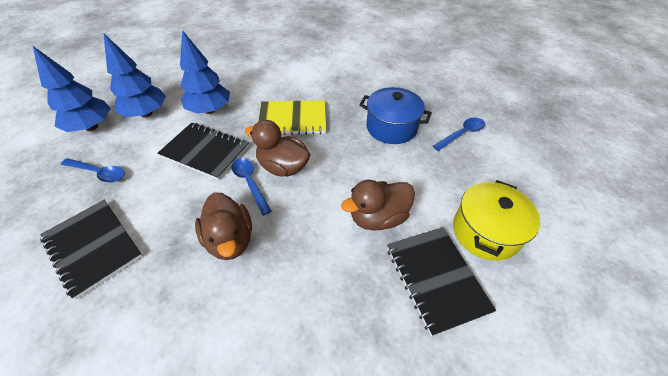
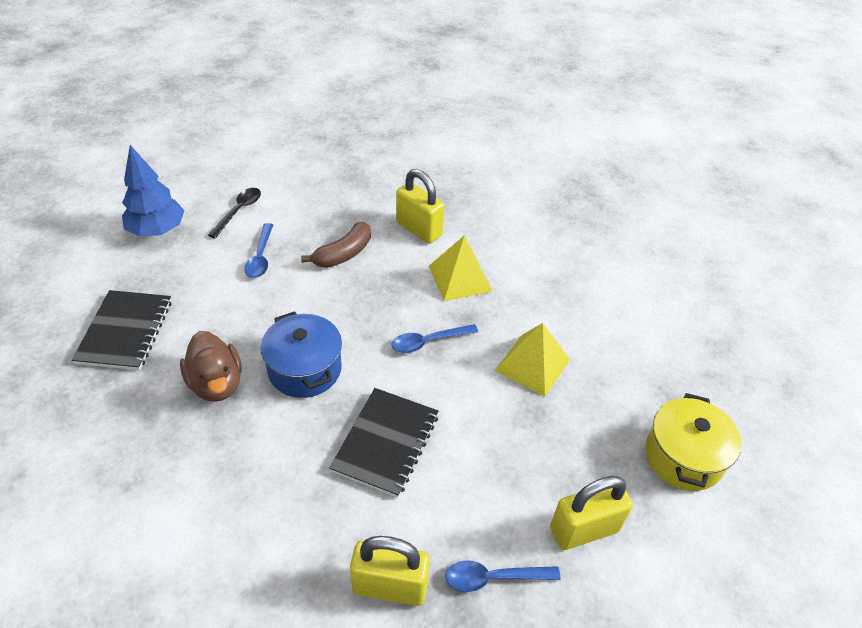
black notebook: 3 -> 2
black spoon: 0 -> 1
blue tree: 3 -> 1
brown banana: 0 -> 1
brown duck: 3 -> 1
yellow notebook: 1 -> 0
yellow padlock: 0 -> 3
yellow pyramid: 0 -> 2

